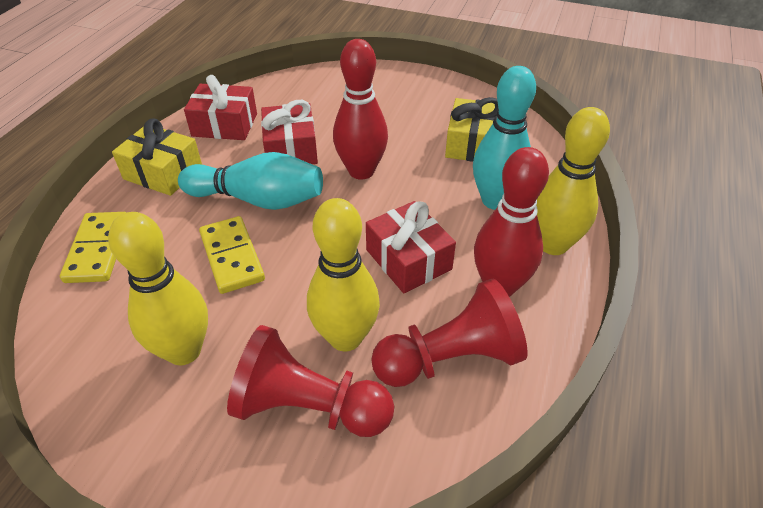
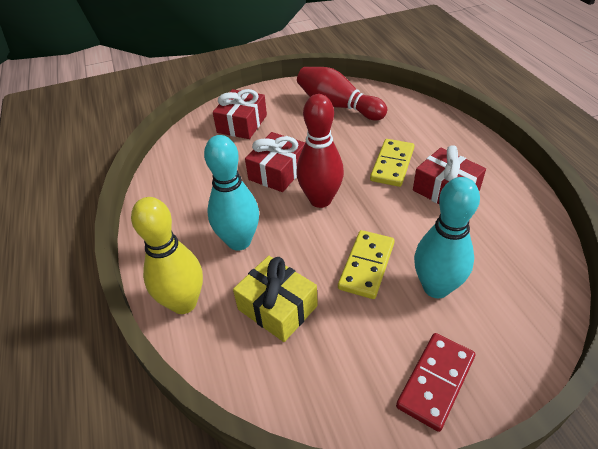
red domino: 0 -> 1
red pawn: 2 -> 0
yellow bowling pin: 3 -> 1
yellow gift: 2 -> 1

